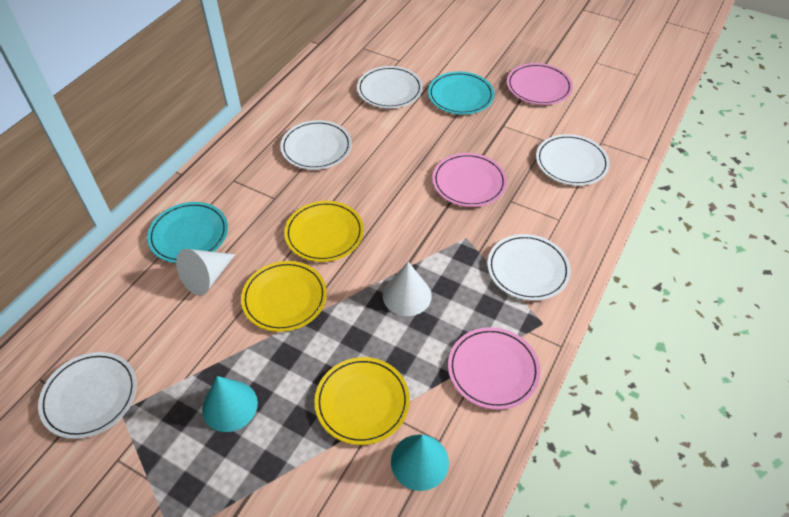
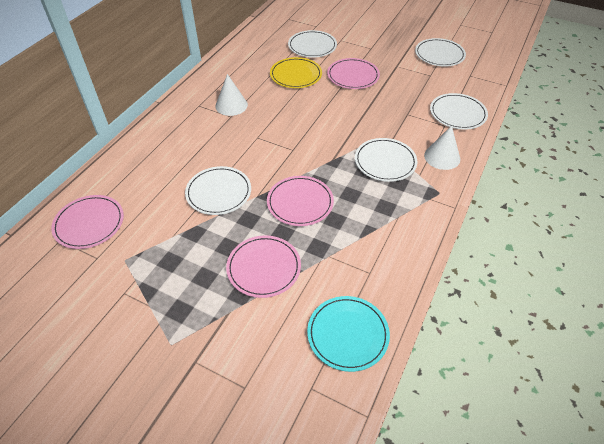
pink plate: 3 -> 4
turquoise cone: 2 -> 0
turquoise plate: 2 -> 1
yellow plate: 3 -> 1

